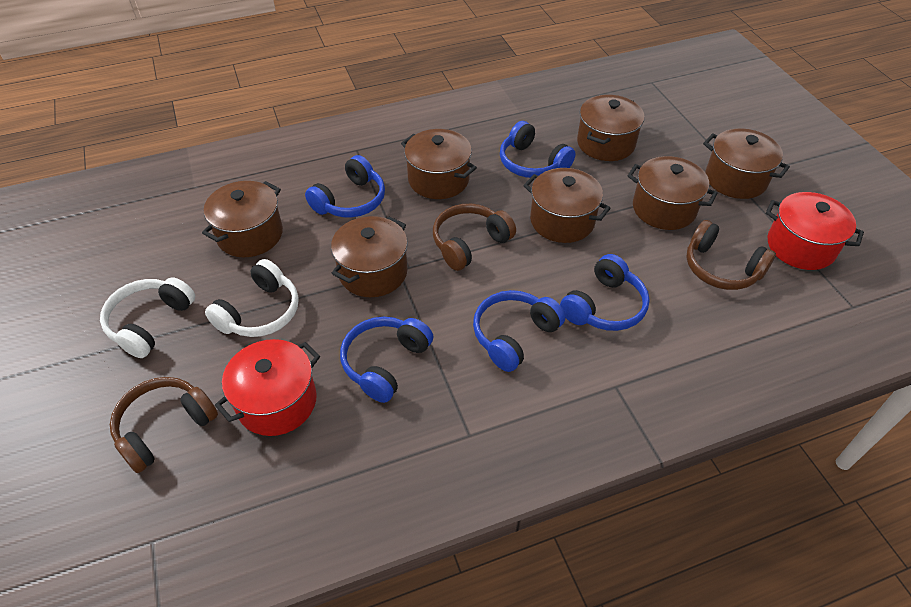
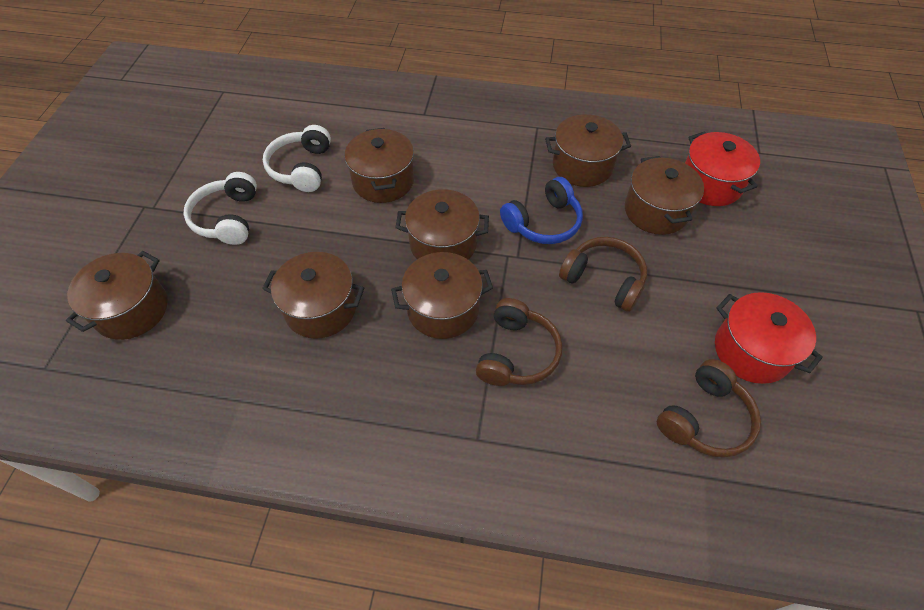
blue headphones: 5 -> 1

